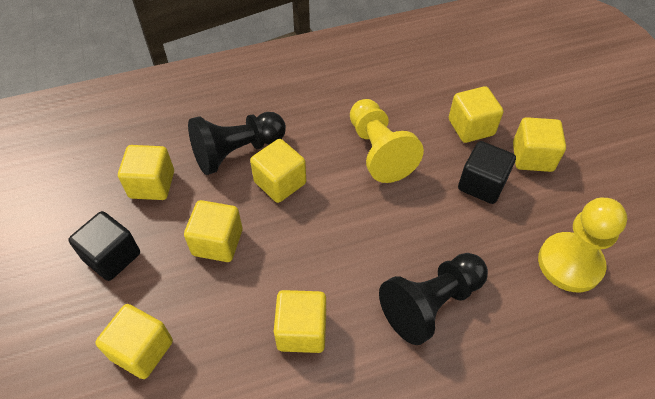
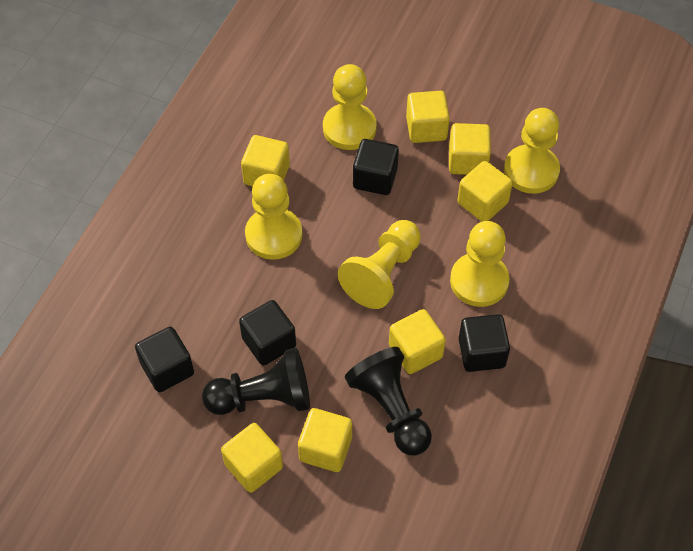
black cube: 2 -> 4
yellow pawn: 2 -> 5

